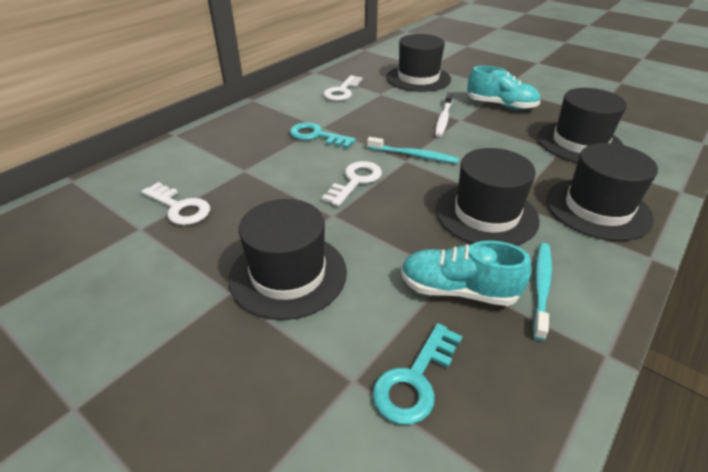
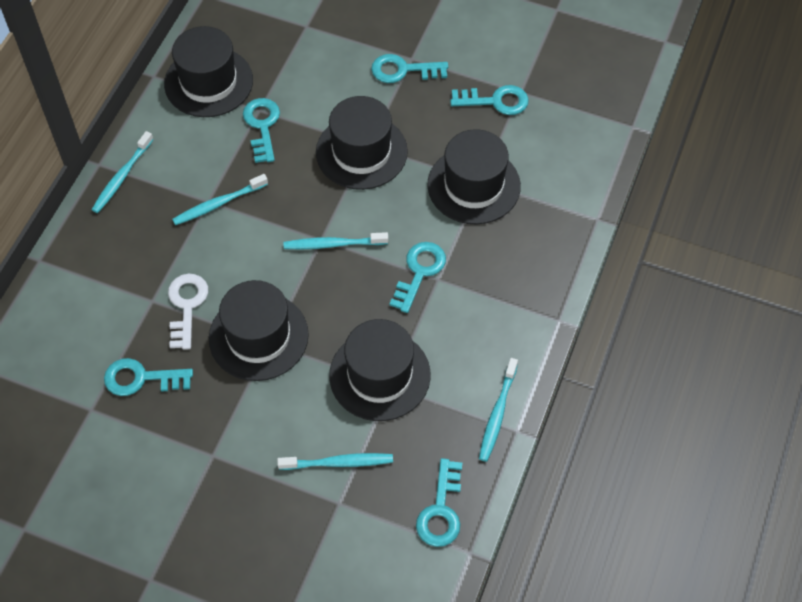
turquoise key: 2 -> 6
turquoise shoe: 2 -> 0
turquoise toothbrush: 2 -> 5
white key: 3 -> 1
white toothbrush: 1 -> 0

